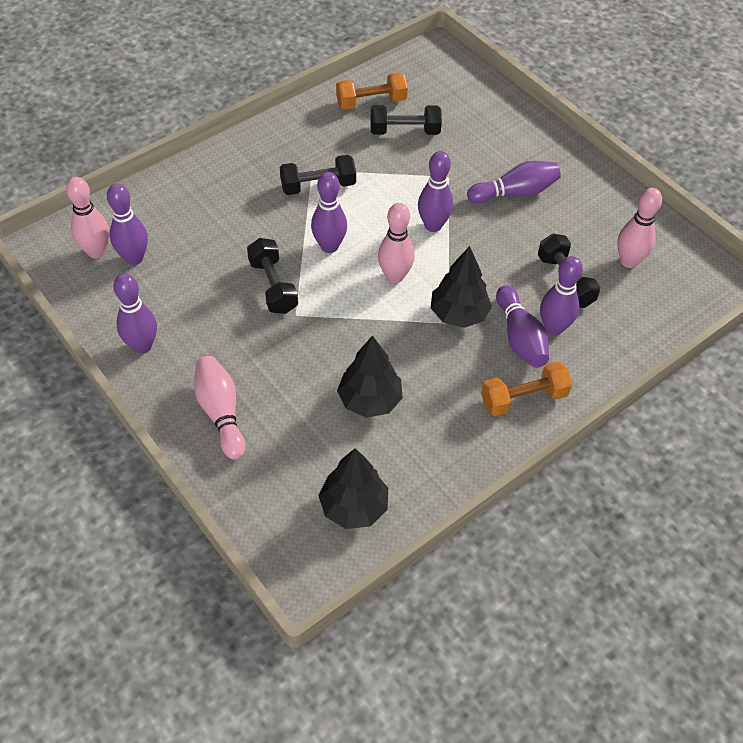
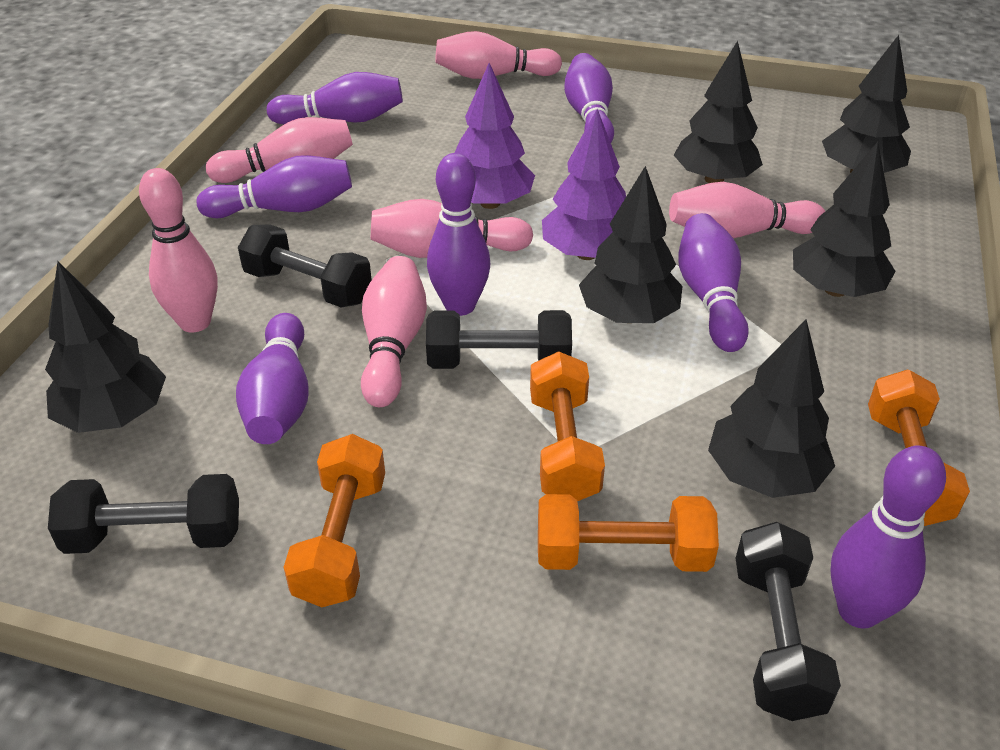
black tree: 3 -> 6
orange dumbbell: 2 -> 4
pink bowling pin: 4 -> 6
purple tree: 0 -> 2

